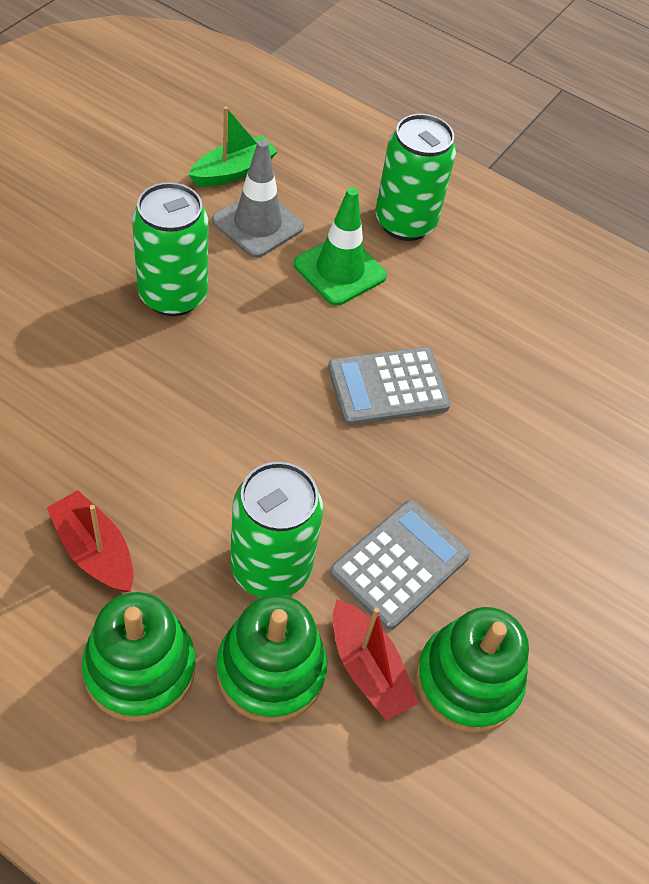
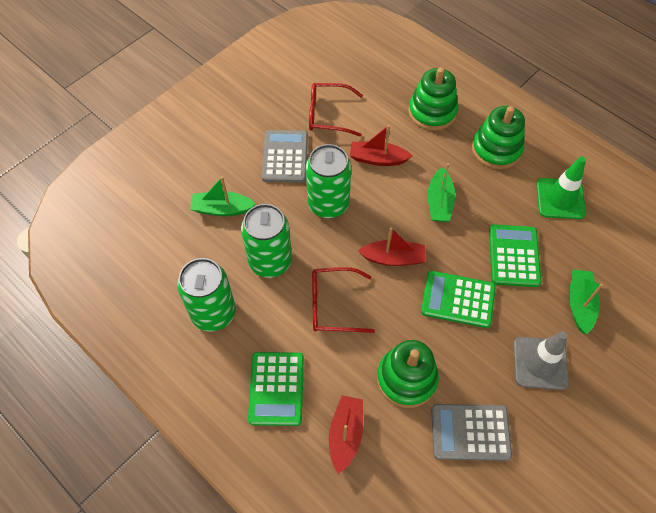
green boat: 1 -> 3
green calculator: 0 -> 3
red boat: 2 -> 3
red glasses: 0 -> 2

